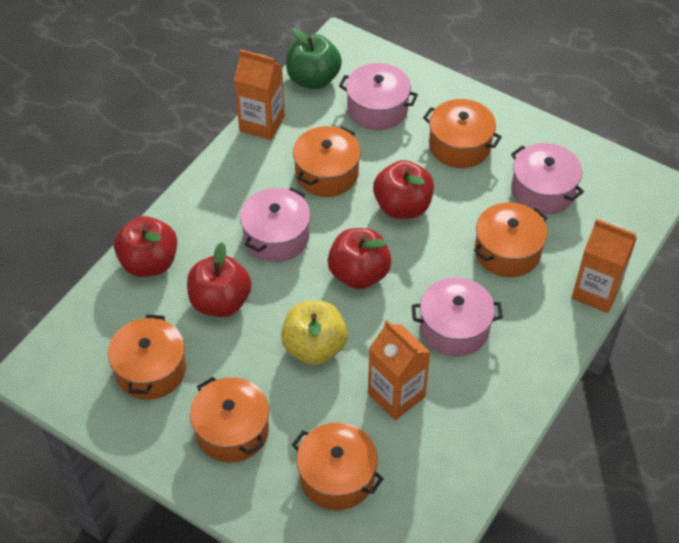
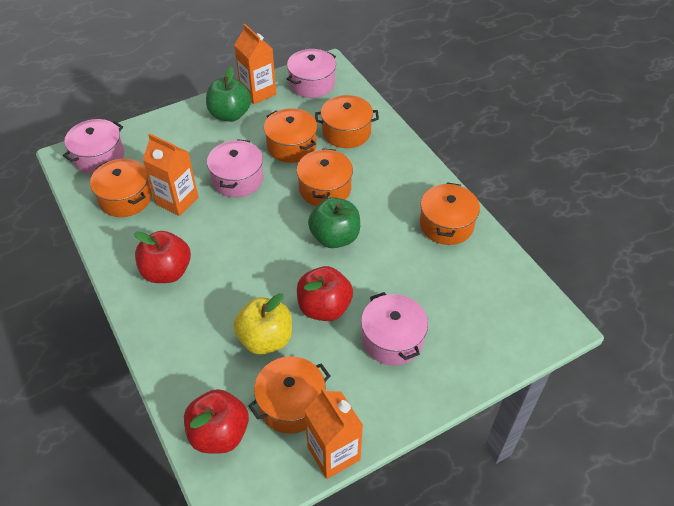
green apple: 1 -> 2
red apple: 4 -> 3

